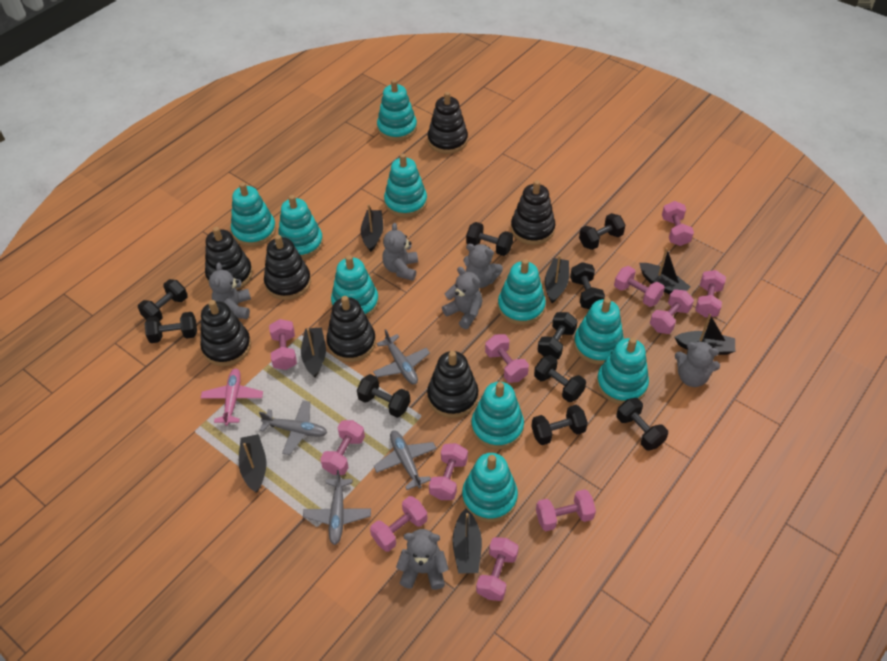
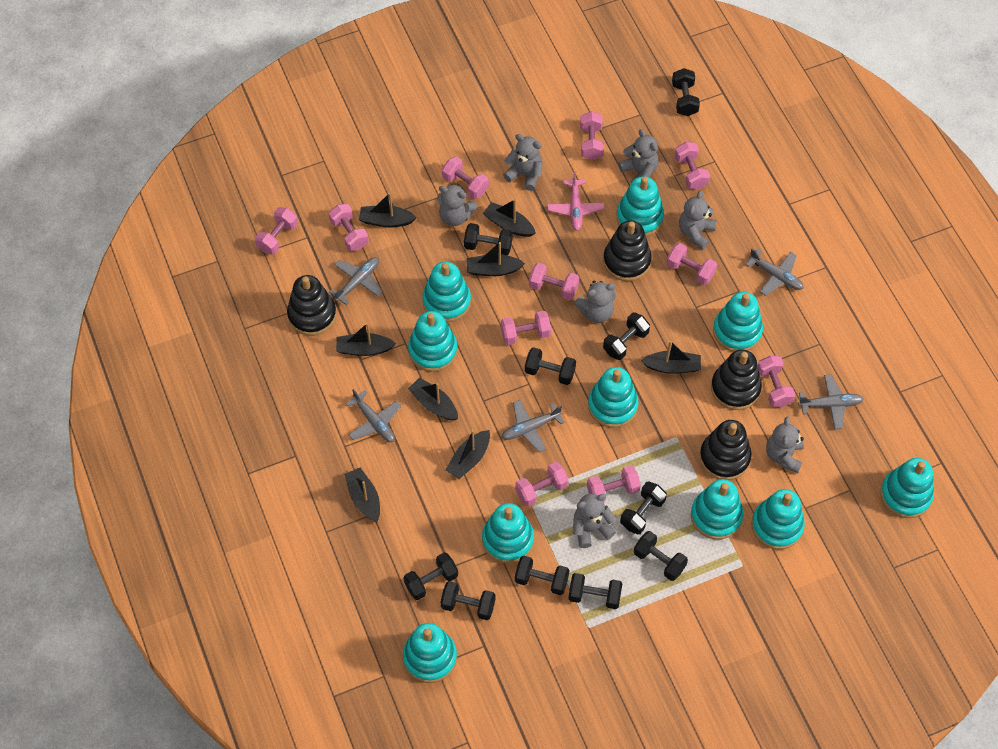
black boat: 7 -> 8
black stacking toy: 7 -> 4
grey plane: 4 -> 5
grey teddy bear: 6 -> 7

